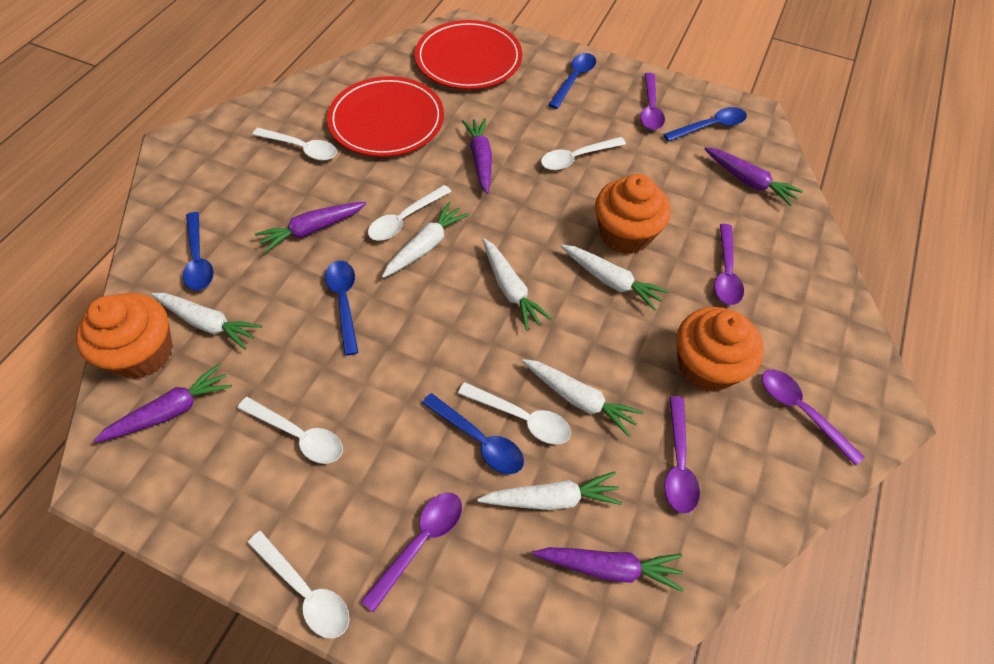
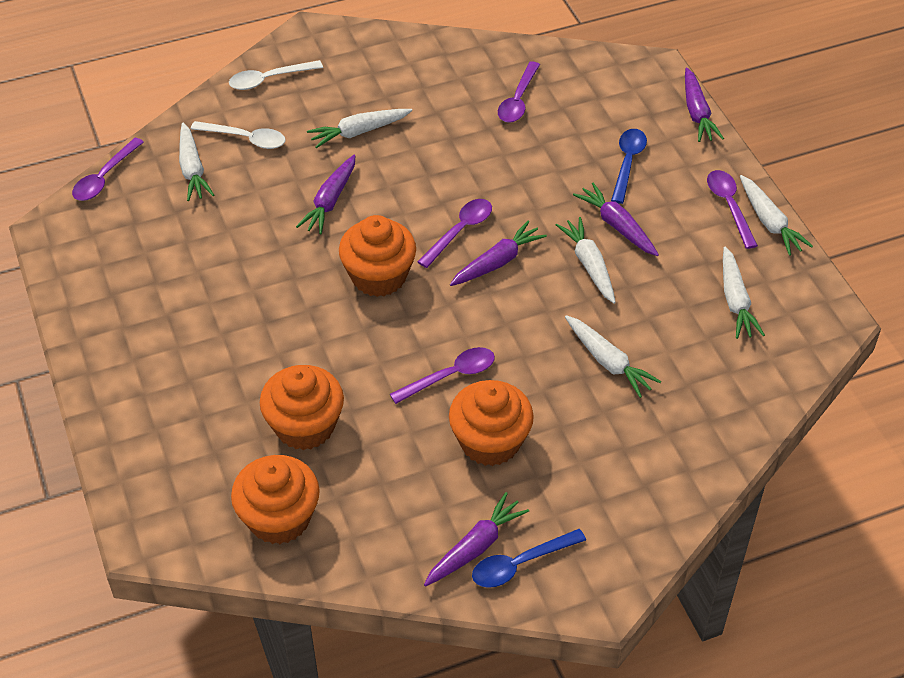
blue spoon: 5 -> 2
orange cupcake: 3 -> 4
red plate: 2 -> 0
white spoon: 6 -> 2

